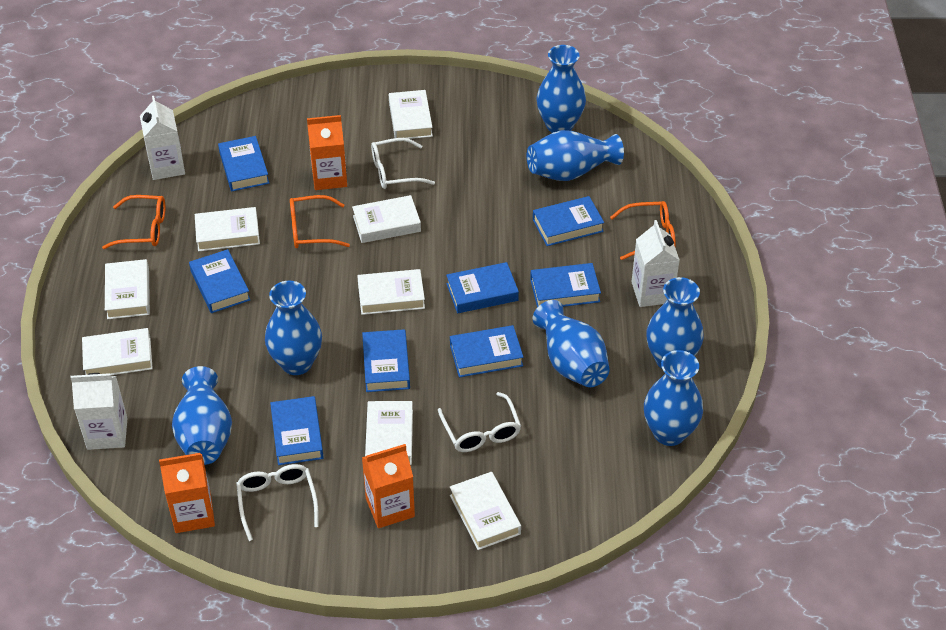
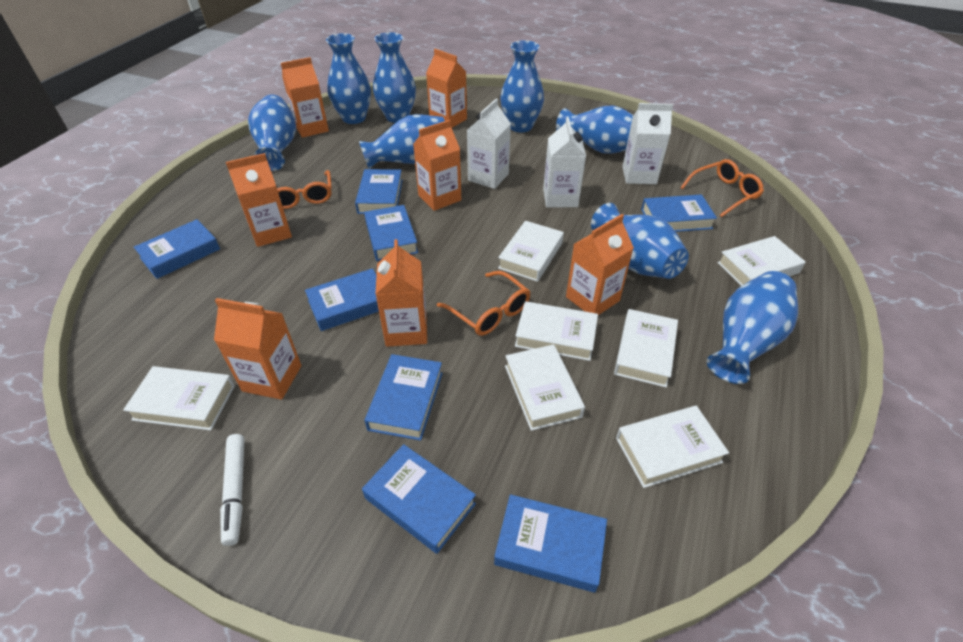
blue vase: 7 -> 8
orange carton: 3 -> 7
white book: 8 -> 7
white glasses: 3 -> 0
white marker: 0 -> 1

